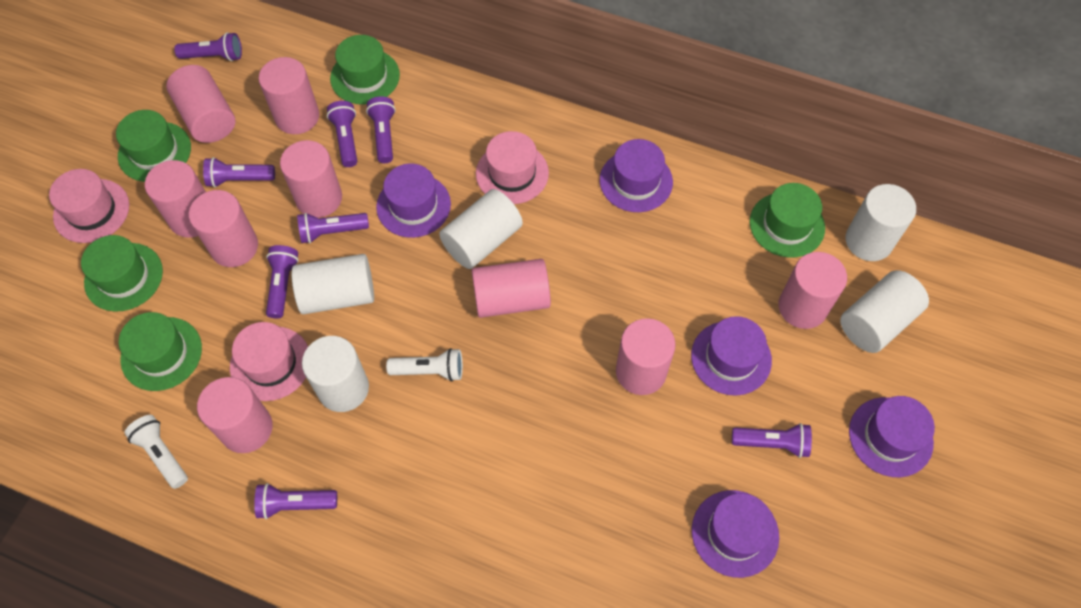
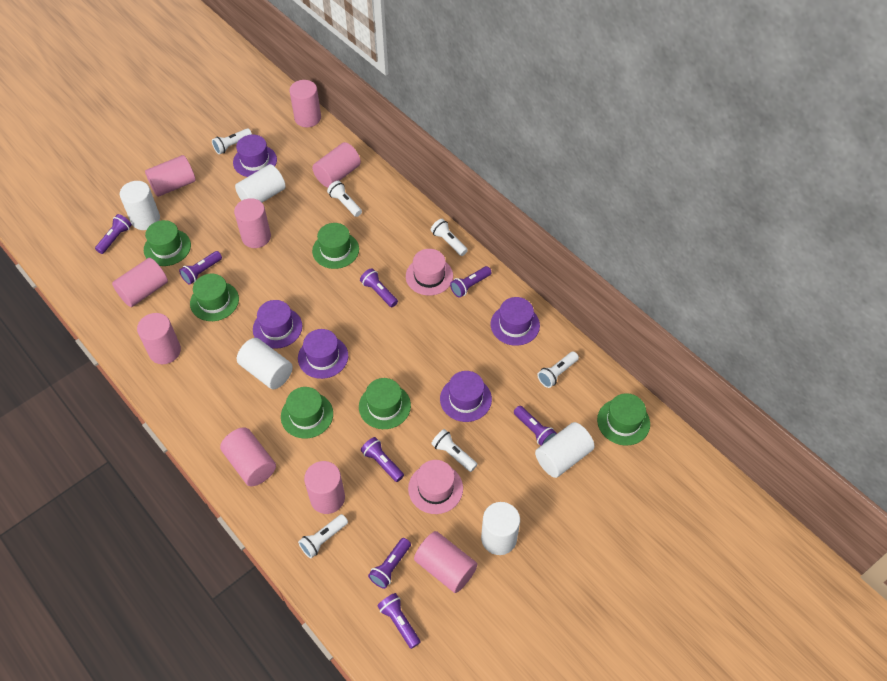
green hat: 5 -> 6
pink hat: 3 -> 2
white flashlight: 2 -> 6

